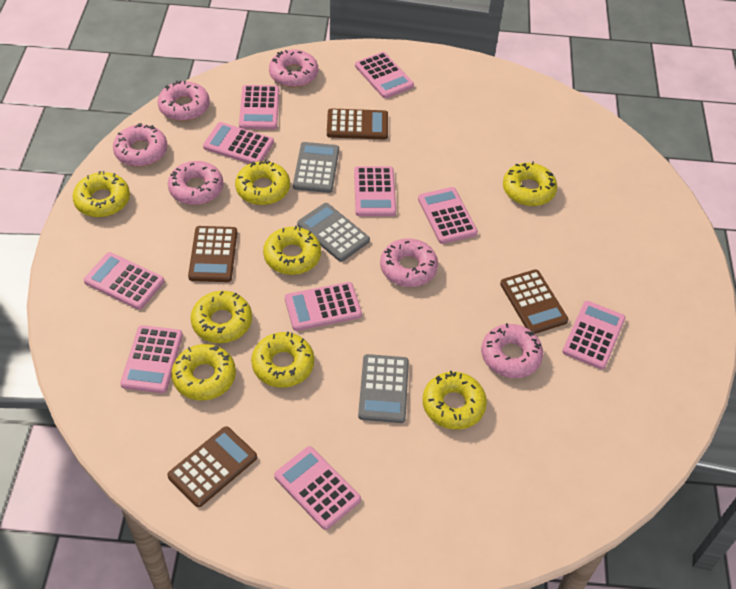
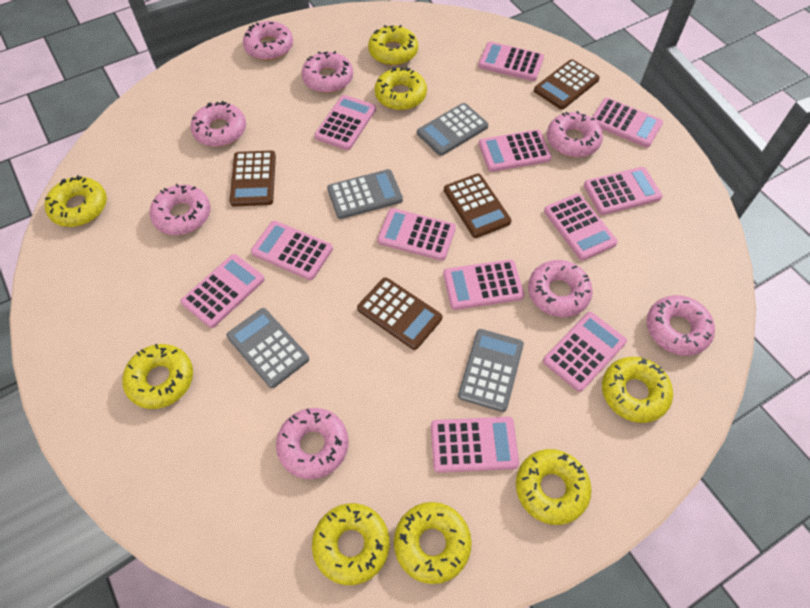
grey calculator: 3 -> 4
pink calculator: 10 -> 12
pink donut: 6 -> 8

